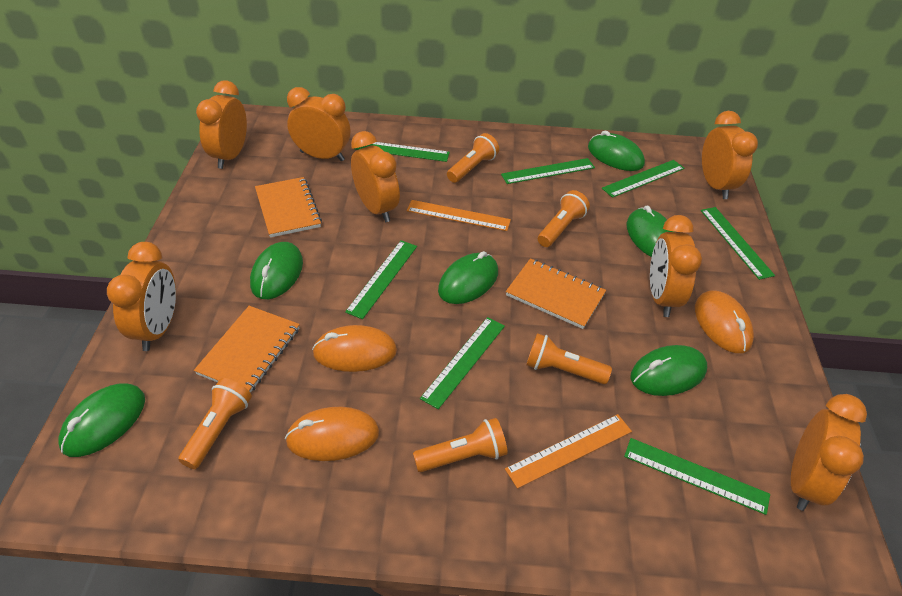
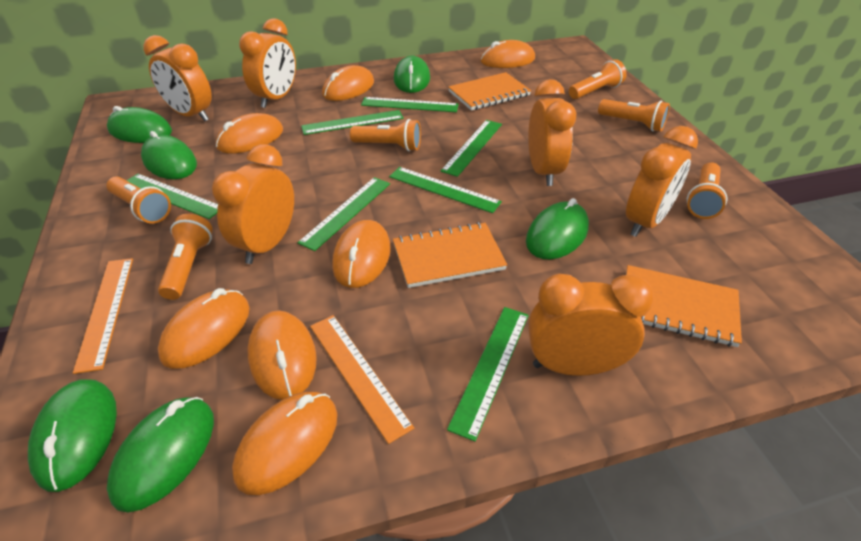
orange clock: 7 -> 6
orange flashlight: 5 -> 6
orange mouse: 3 -> 7

